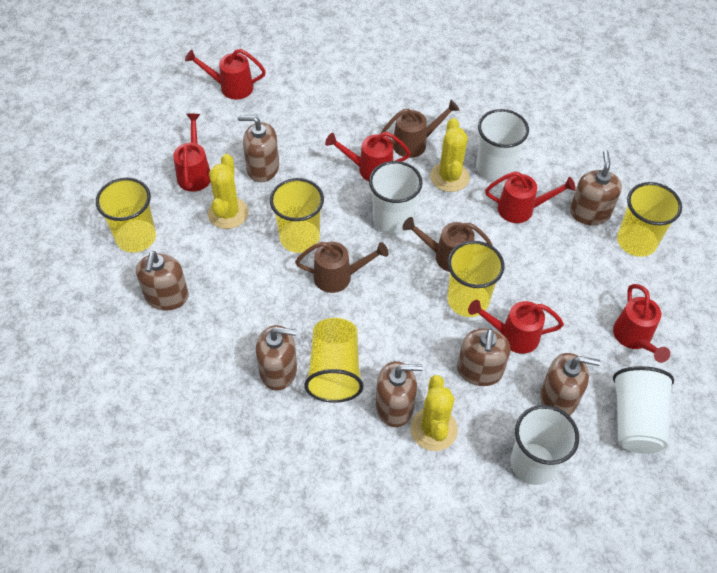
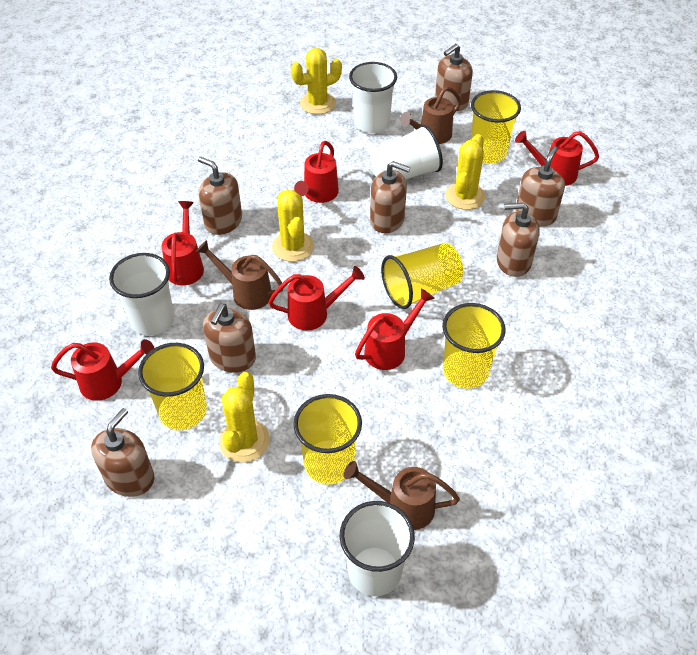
yellow cactus: 3 -> 4

